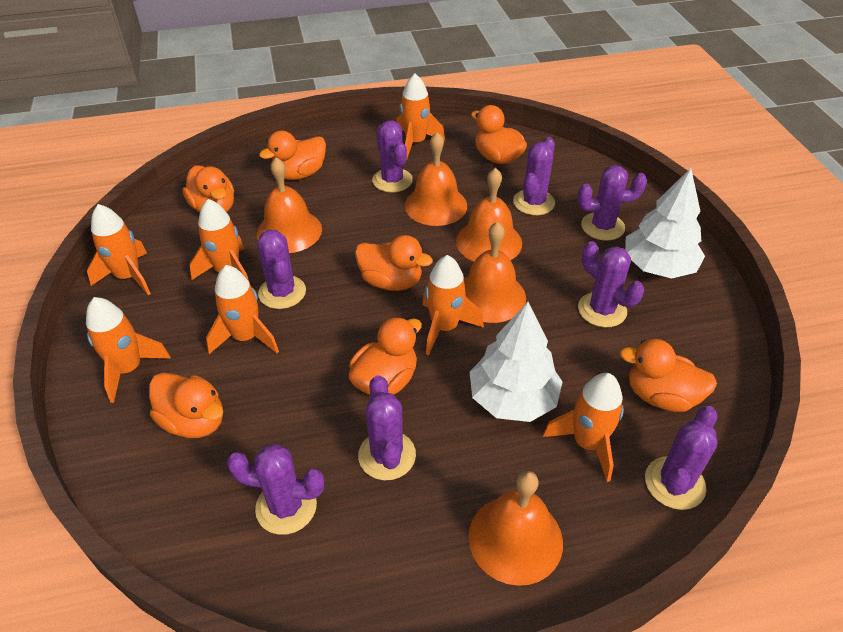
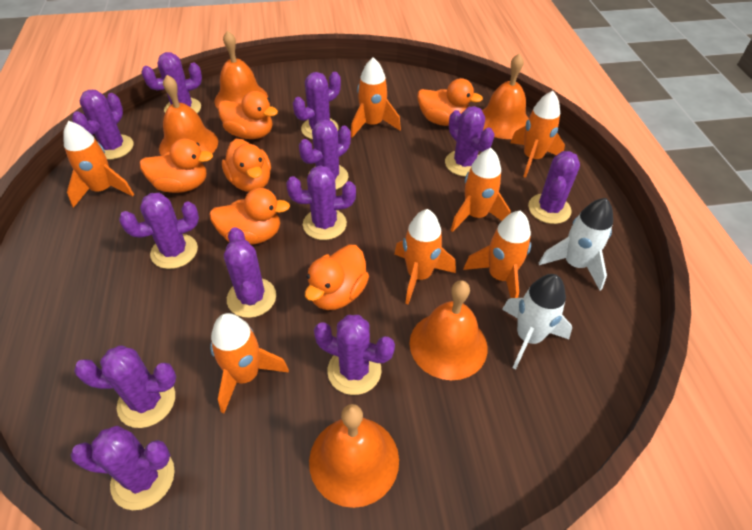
orange duck: 7 -> 6
purple cactus: 8 -> 12
white rocket: 0 -> 2
white tree: 2 -> 0

